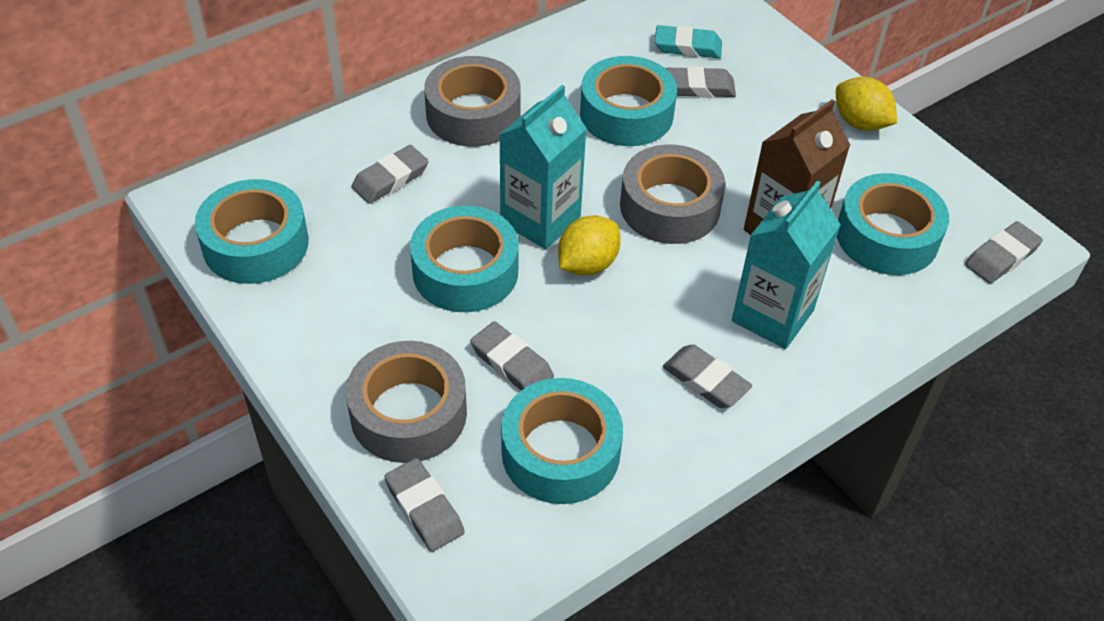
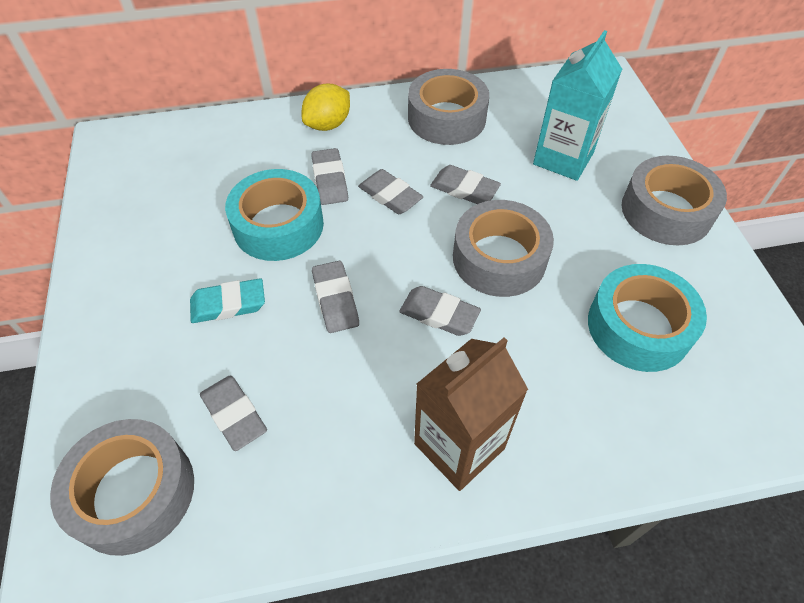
grey tape: 3 -> 4
turquoise carton: 2 -> 1
turquoise tape: 5 -> 2
yellow lemon: 2 -> 1

